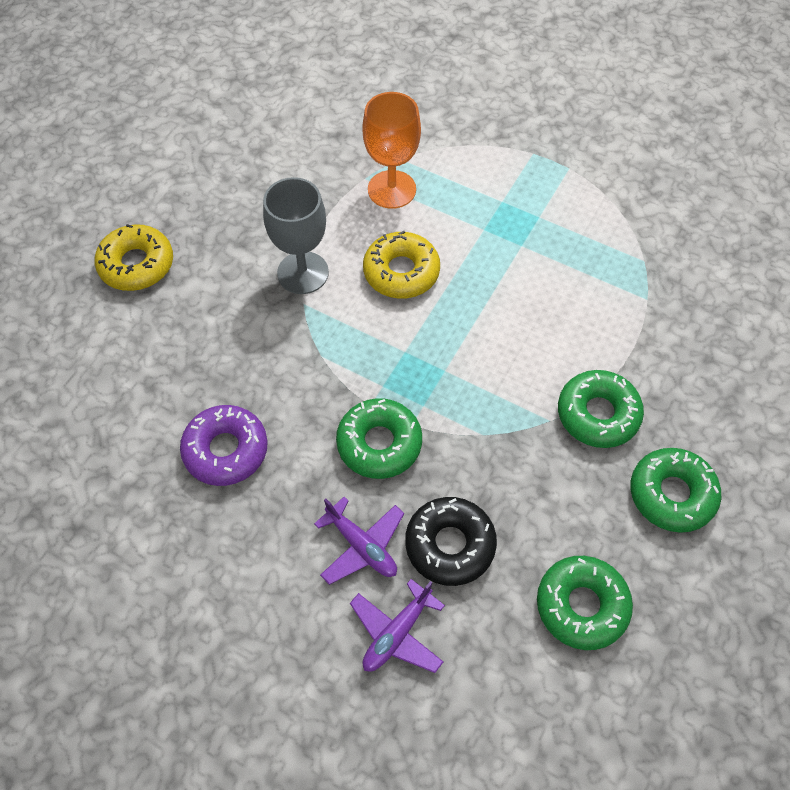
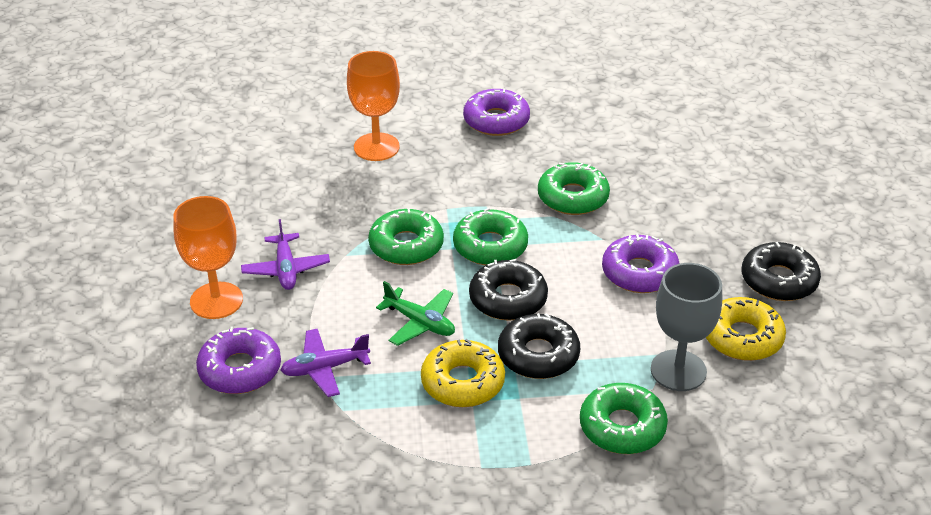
black donut: 1 -> 3
green plane: 0 -> 1
orange goblet: 1 -> 2
purple donut: 1 -> 3

